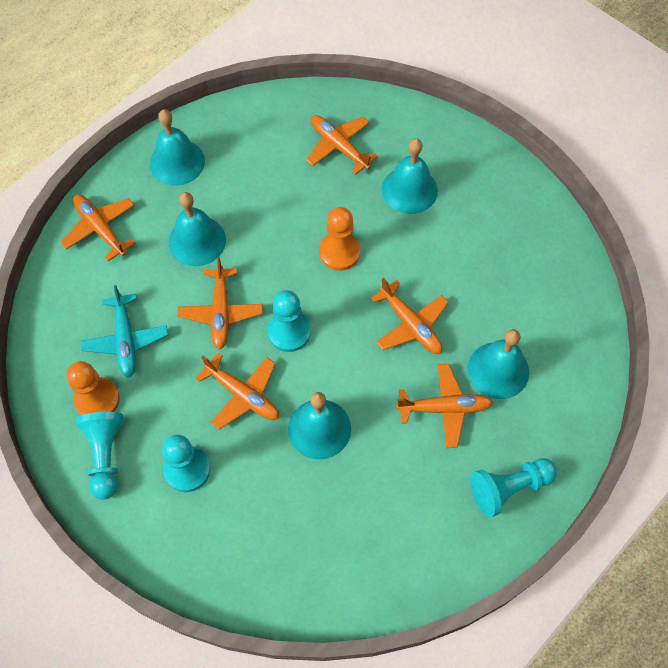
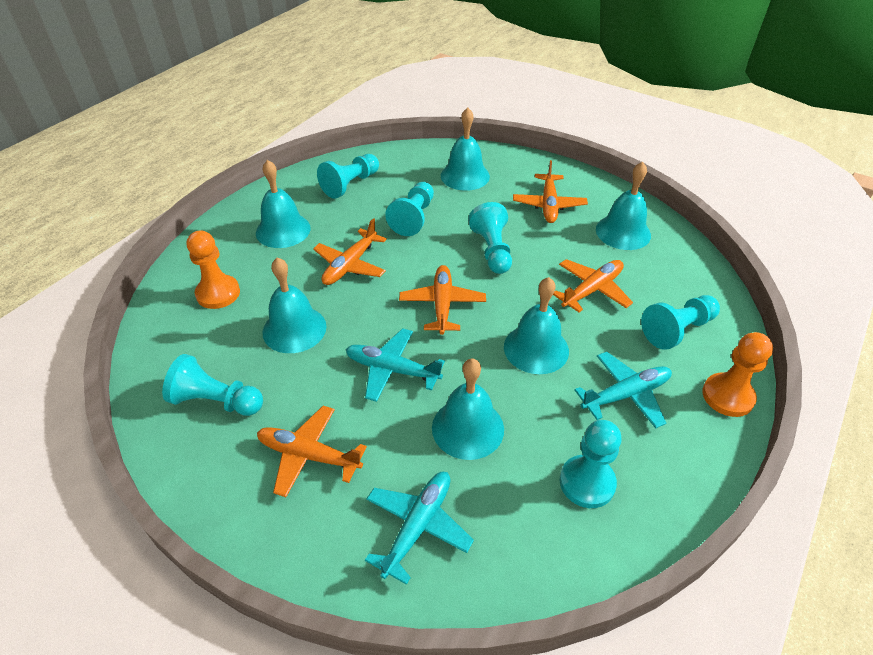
orange plane: 6 -> 5
turquoise bell: 5 -> 6
turquoise pawn: 4 -> 6
turquoise plane: 1 -> 3

